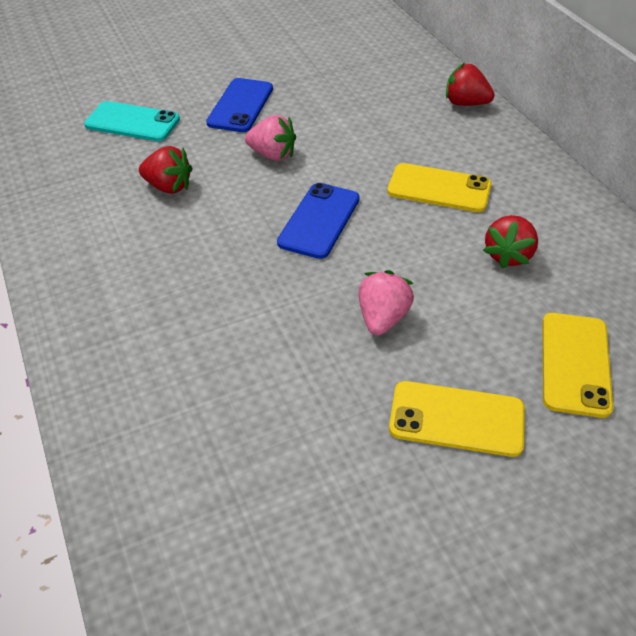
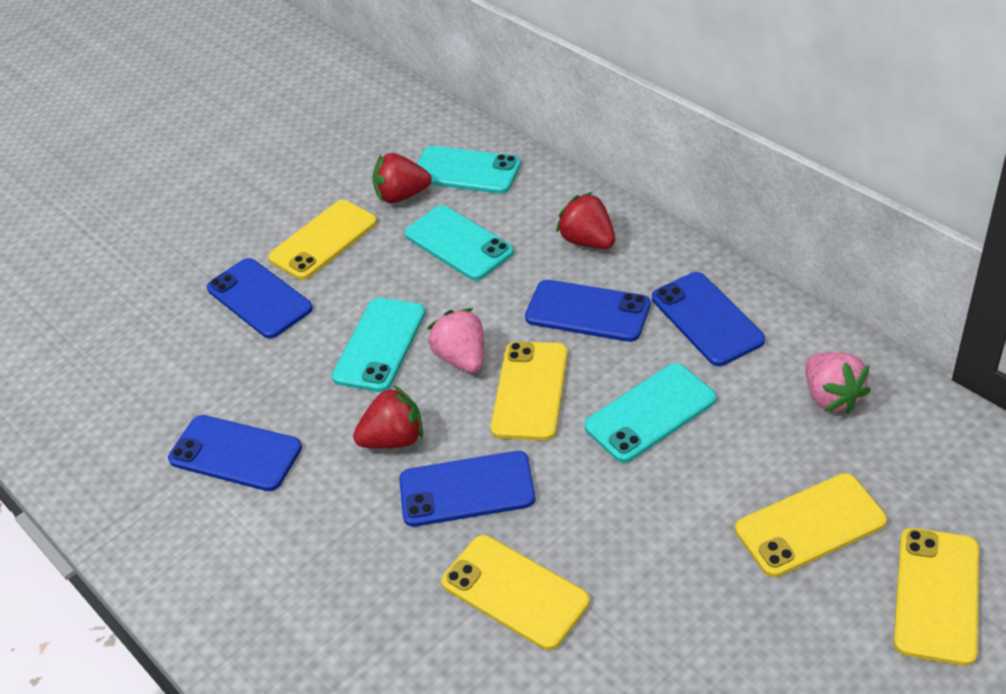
blue phone: 2 -> 5
turquoise phone: 1 -> 4
yellow phone: 3 -> 5

